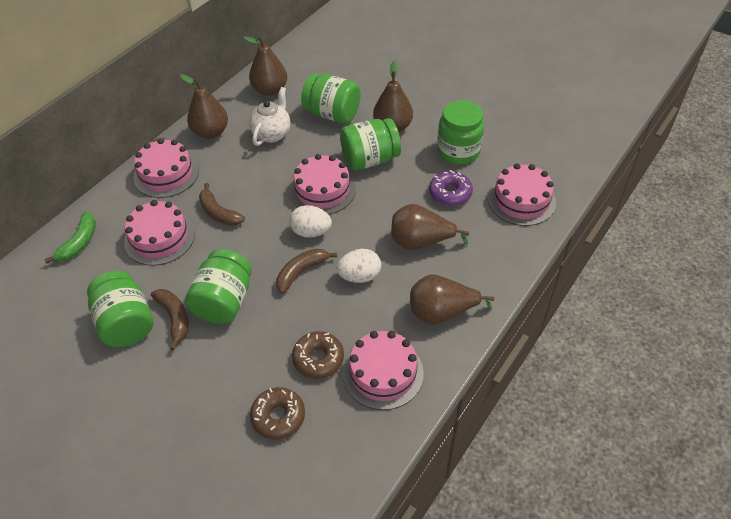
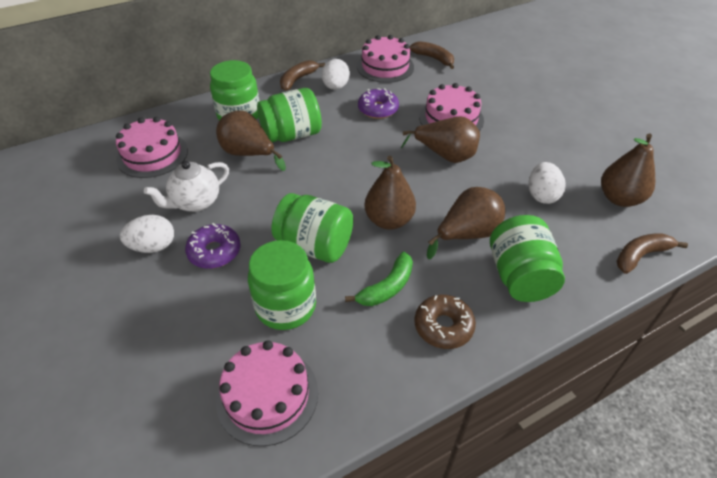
brown donut: 2 -> 1
pink cake: 5 -> 4
purple donut: 1 -> 2
white egg: 2 -> 3

